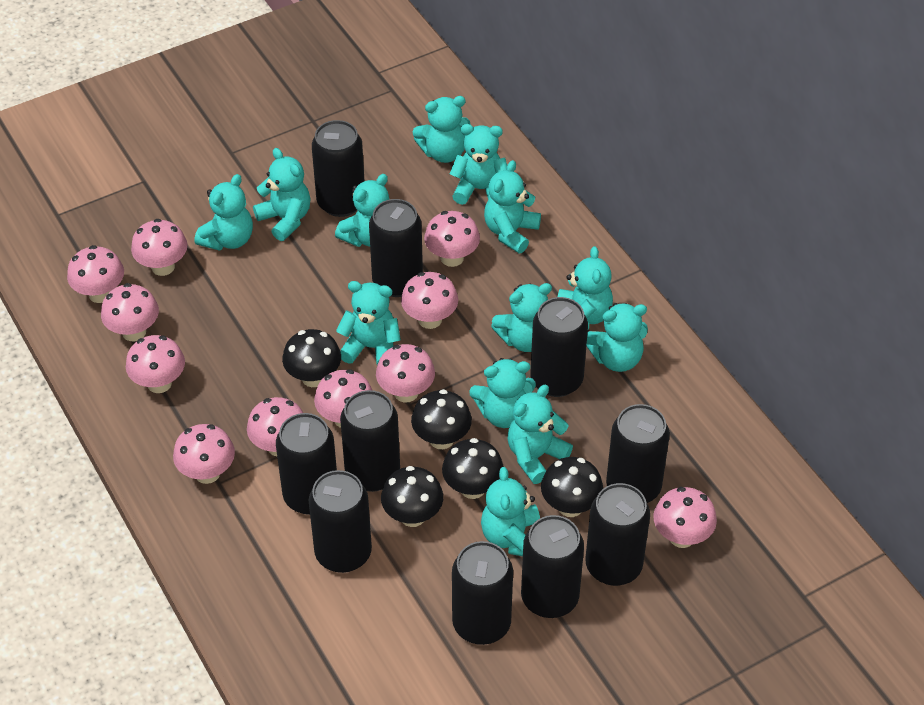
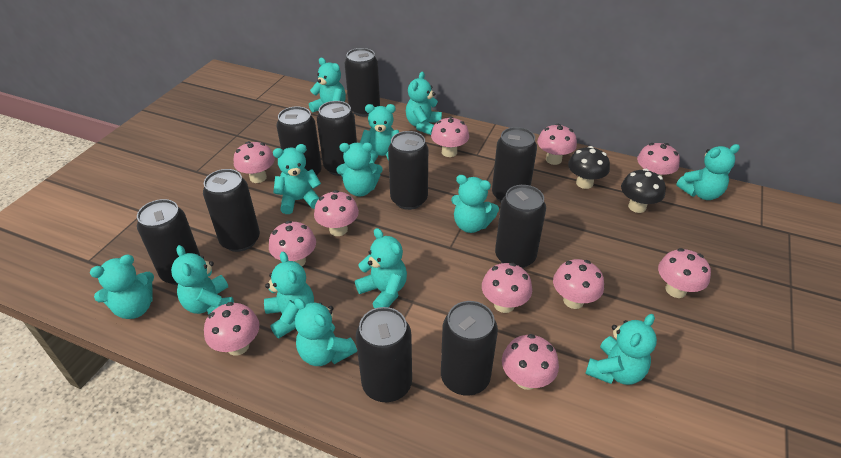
black mushroom: 5 -> 2

